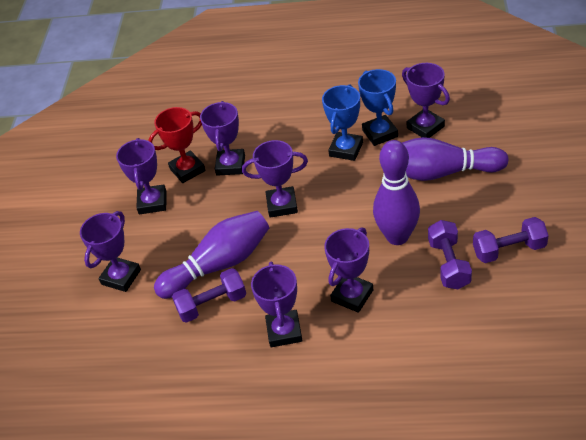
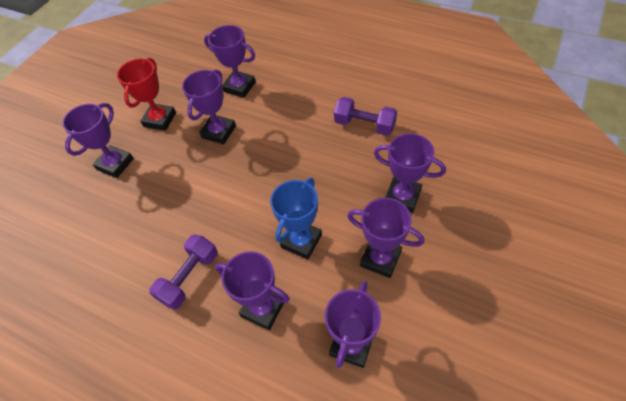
blue trophy: 2 -> 1
purple bowling pin: 3 -> 0
purple dumbbell: 3 -> 2

